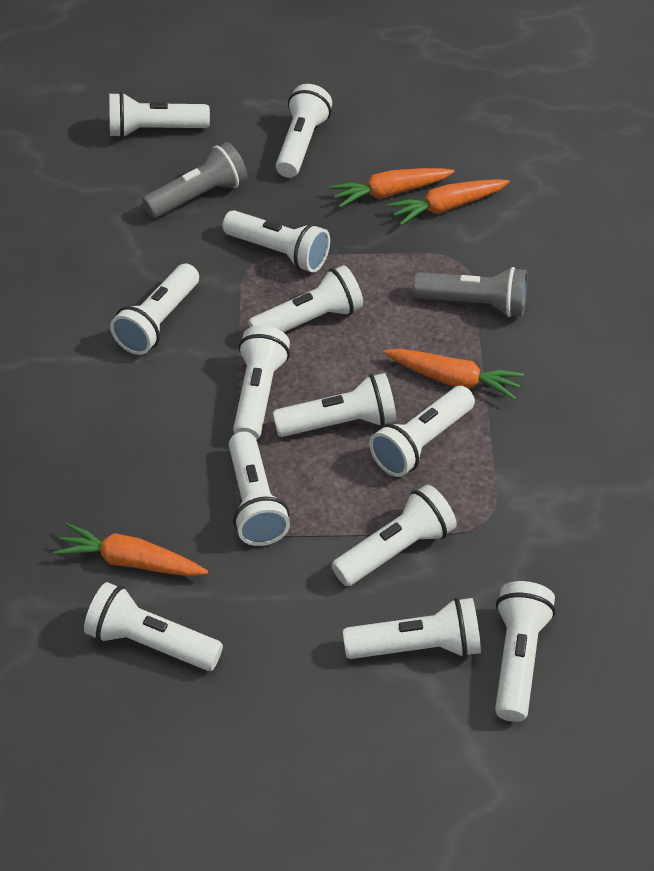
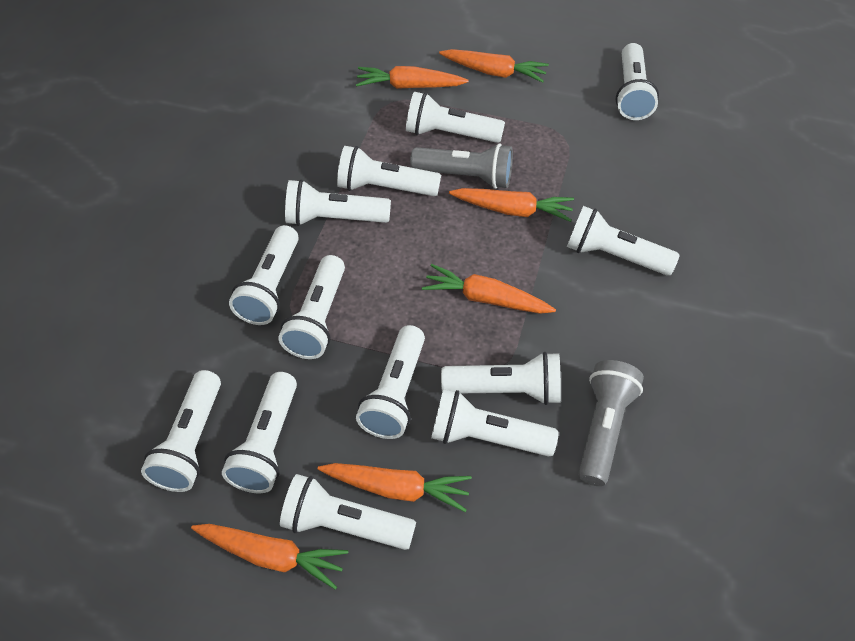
orange carrot: 4 -> 6

